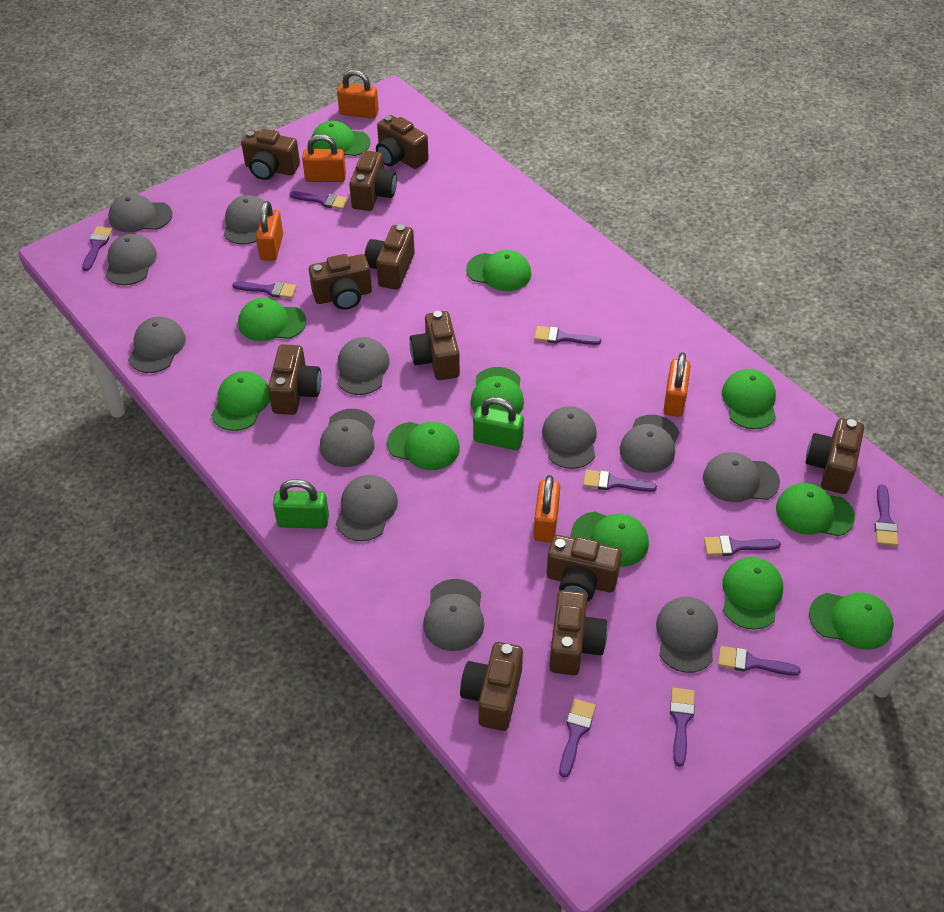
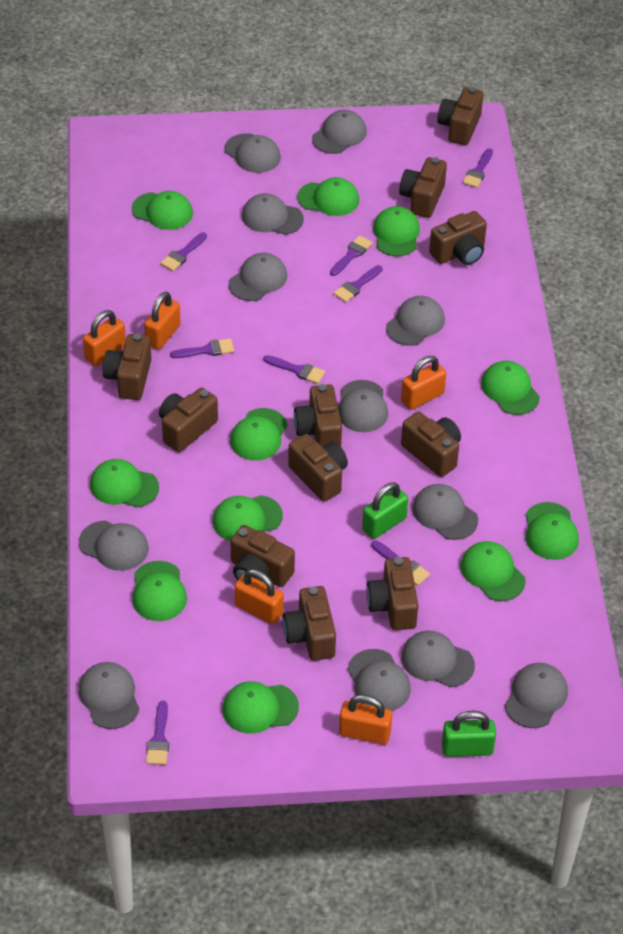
purple brush: 10 -> 8

